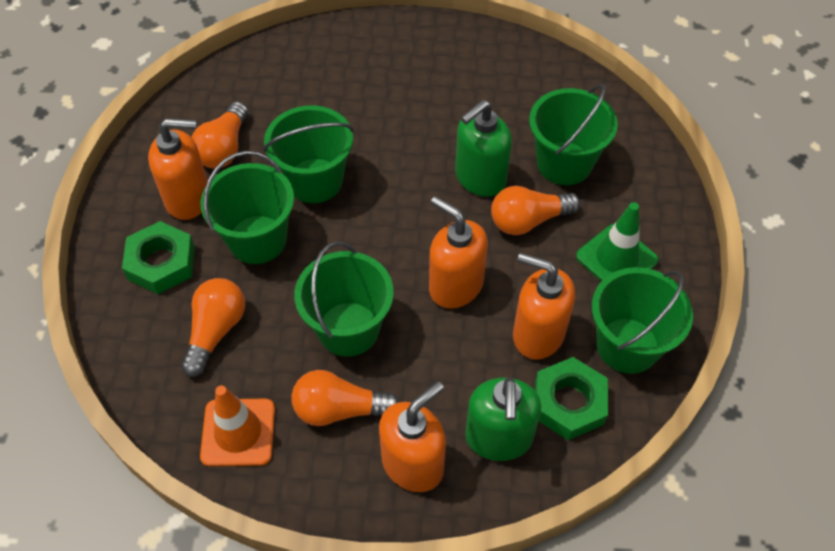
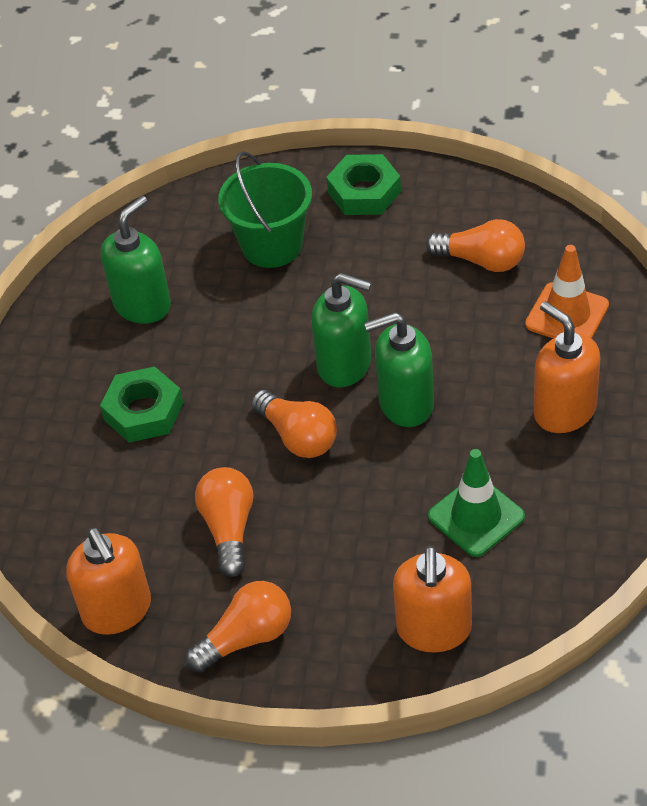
green bucket: 5 -> 1
green soap dispenser: 2 -> 3
orange soap dispenser: 4 -> 3

